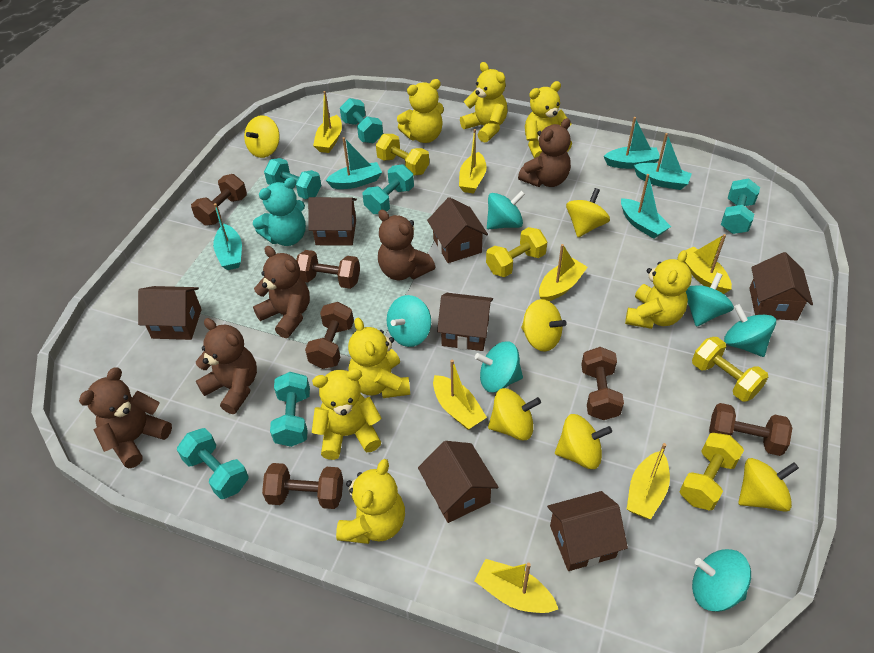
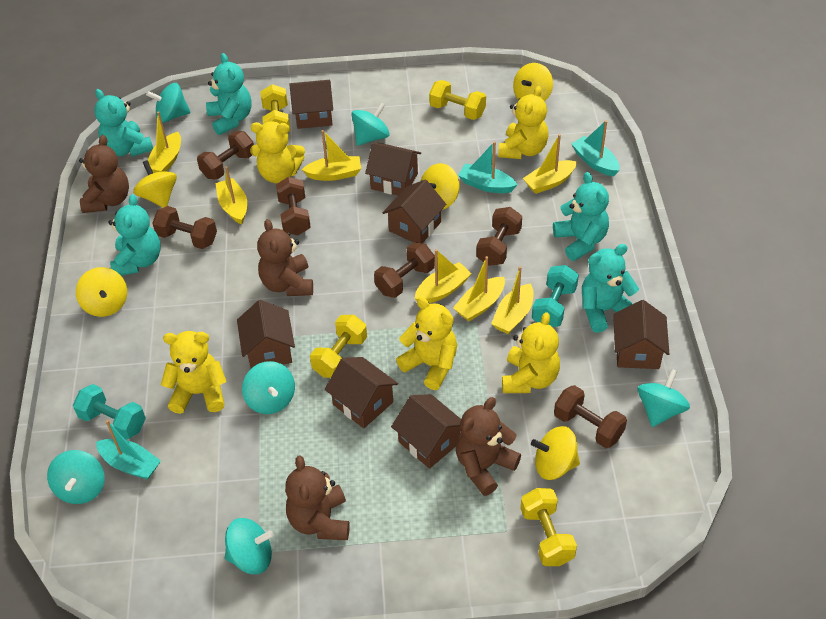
brown teddy bear: 5 -> 4
turquoise boat: 5 -> 3
turquoise dumbbell: 6 -> 2
turquoise teddy bear: 1 -> 5
yellow spinning top: 6 -> 5
yellow teddy bear: 7 -> 5

